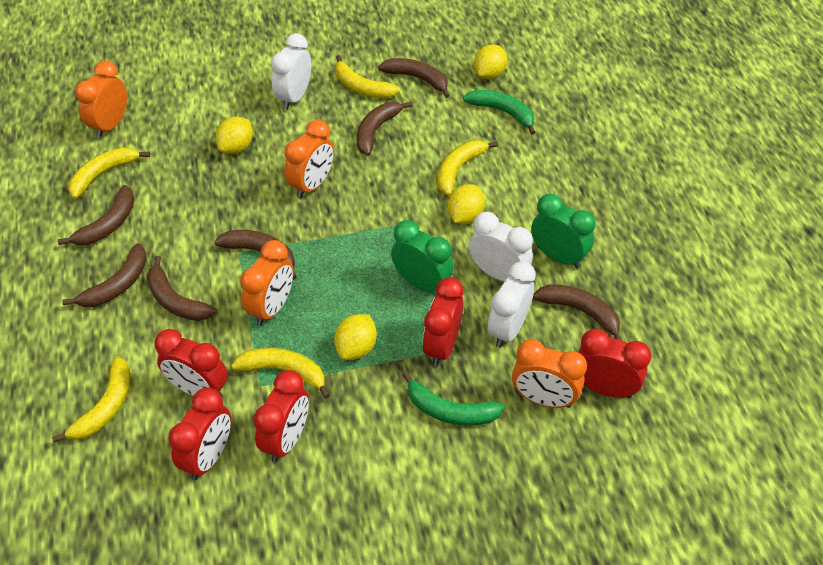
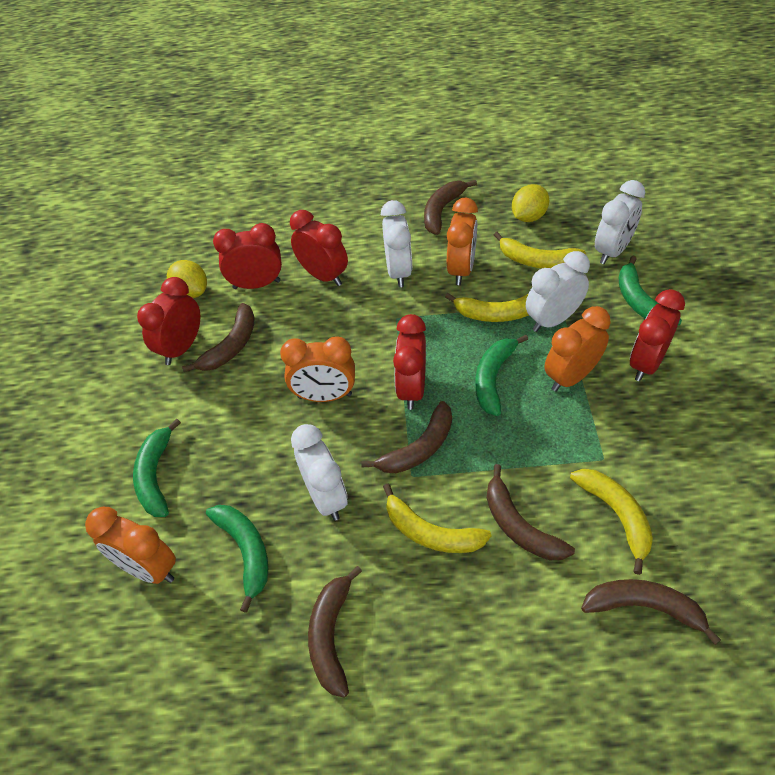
brown banana: 7 -> 6
green banana: 2 -> 4
green clock: 2 -> 0
white clock: 3 -> 4
yellow banana: 5 -> 4
yellow lemon: 4 -> 2

